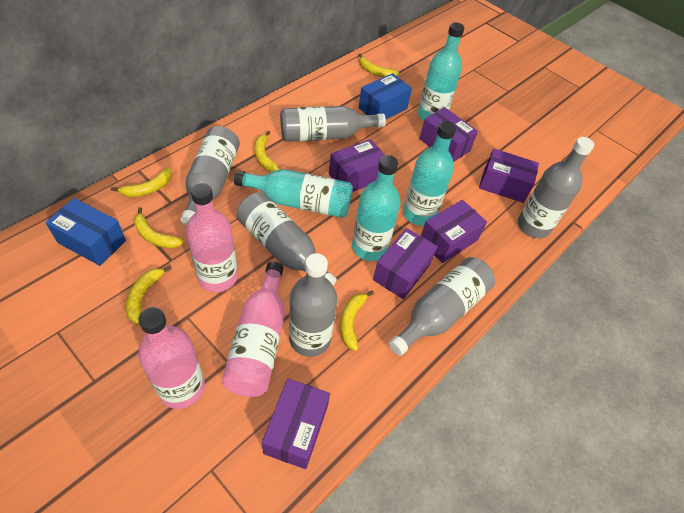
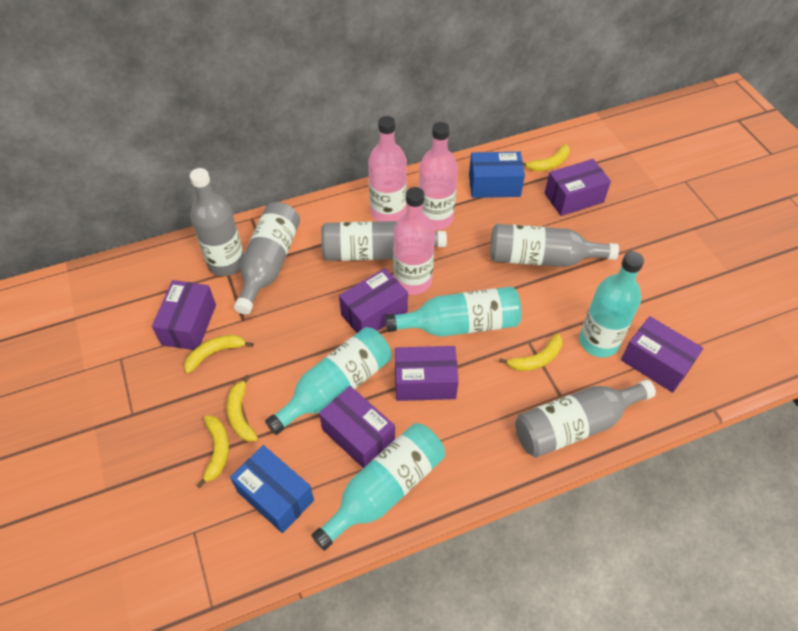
grey bottle: 6 -> 5
yellow banana: 6 -> 5

